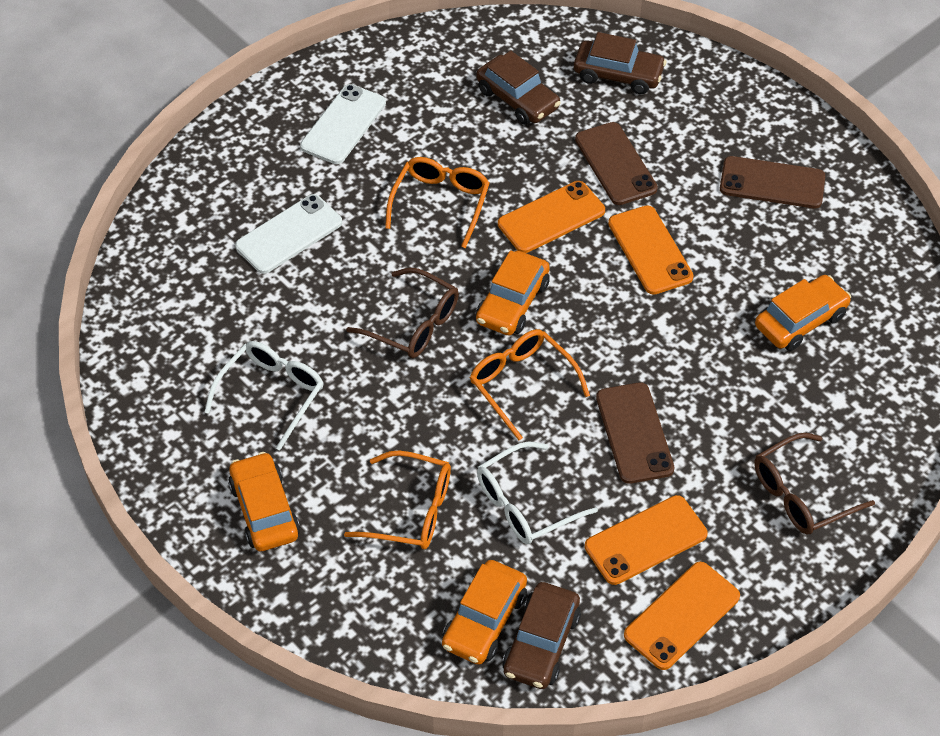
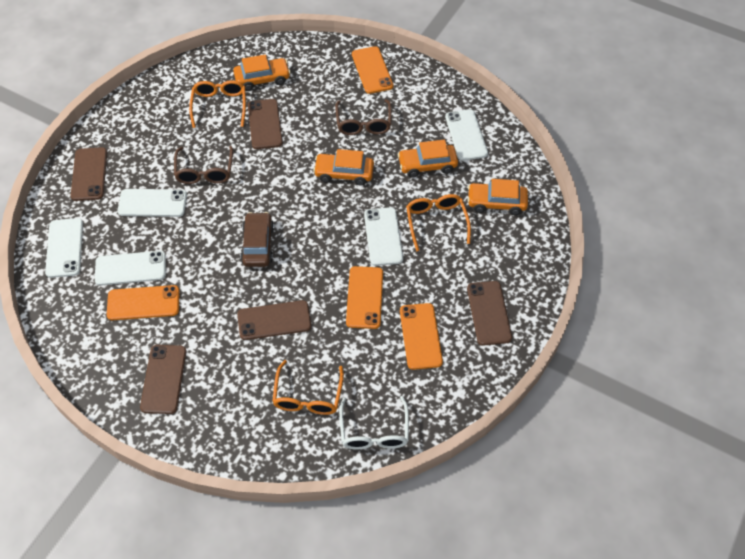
brown car: 3 -> 1
brown phone: 3 -> 5
white glasses: 2 -> 1
white phone: 2 -> 5

